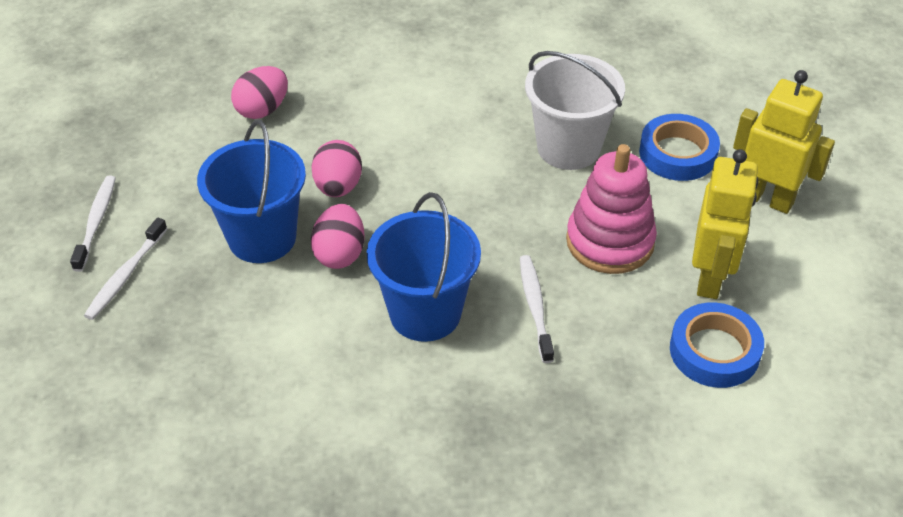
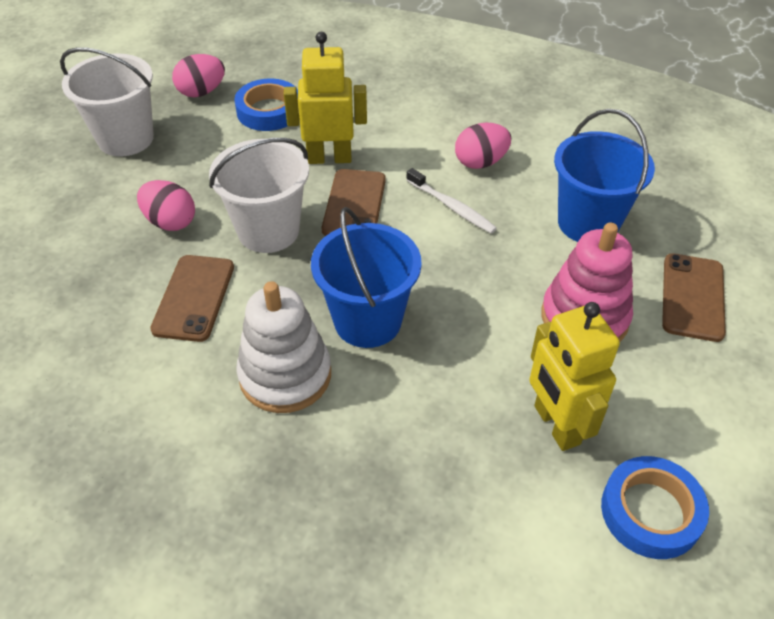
brown phone: 0 -> 3
white bucket: 1 -> 2
white stacking toy: 0 -> 1
white toothbrush: 3 -> 1

